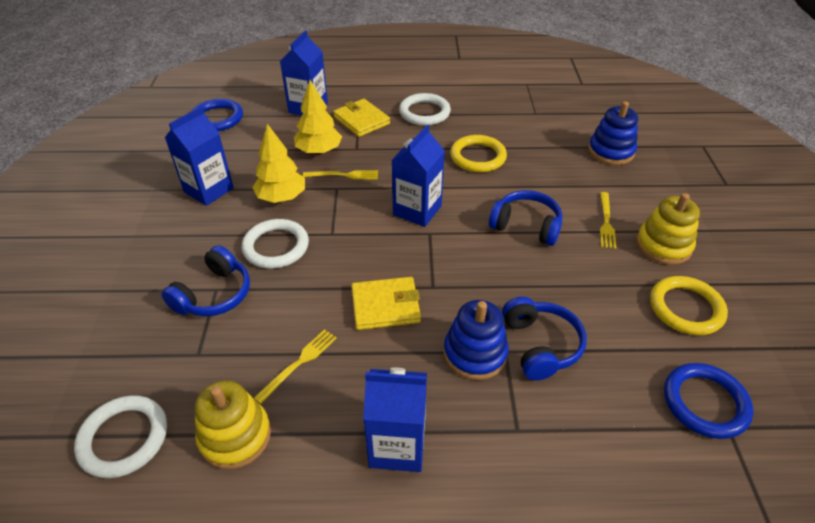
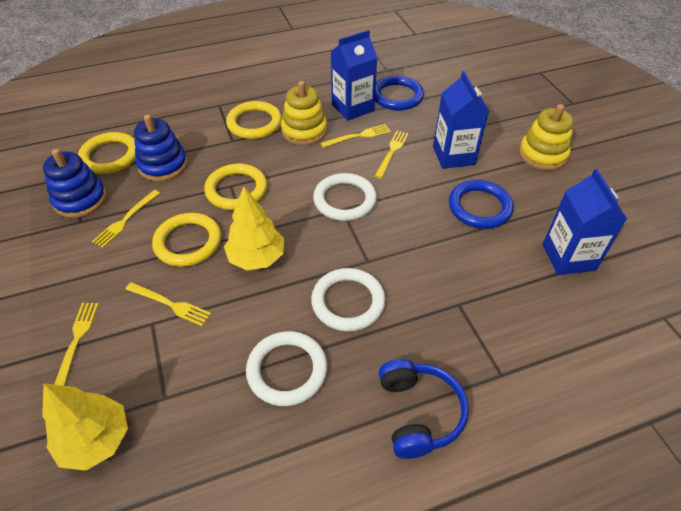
blue carton: 4 -> 3
blue headphones: 3 -> 1
yellow fork: 3 -> 5
yellow ring: 2 -> 4
yellow wallet: 2 -> 0

